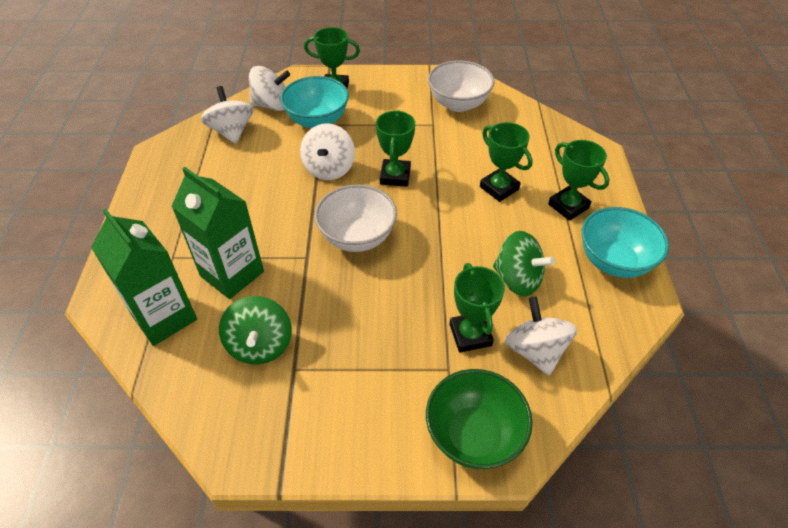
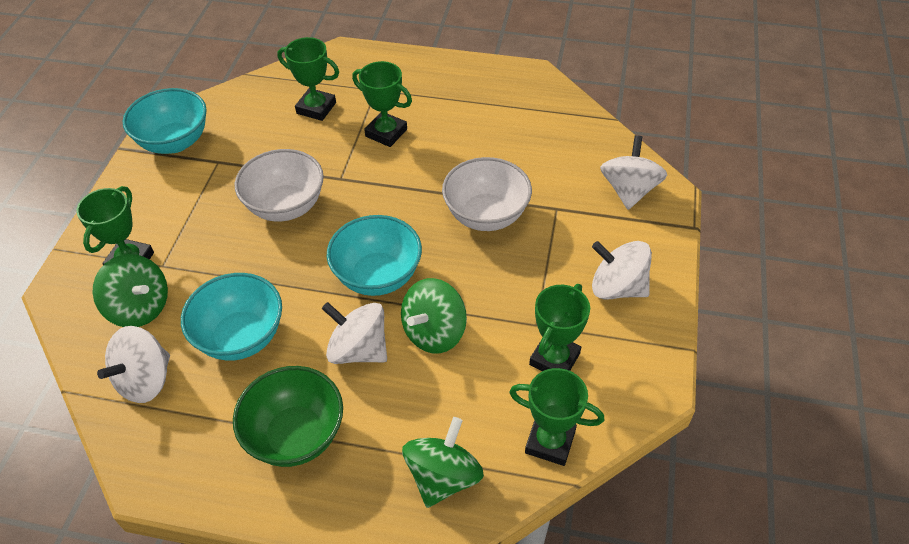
green carton: 2 -> 0
green spinning top: 2 -> 3
turquoise bowl: 2 -> 3

